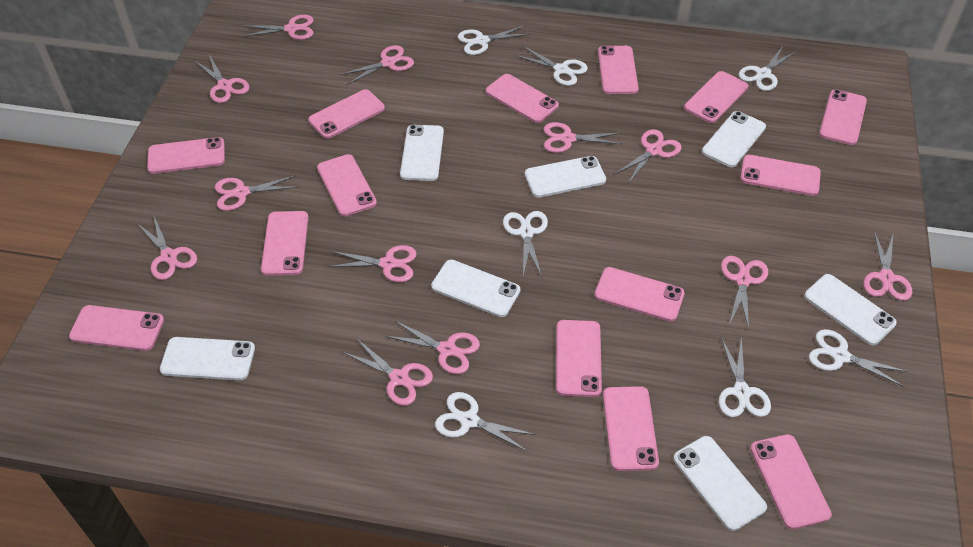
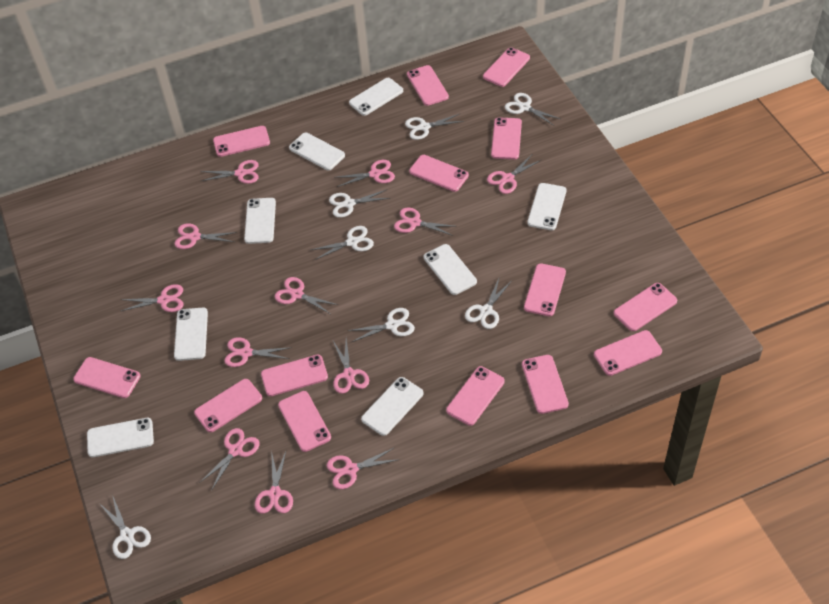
white phone: 7 -> 8

